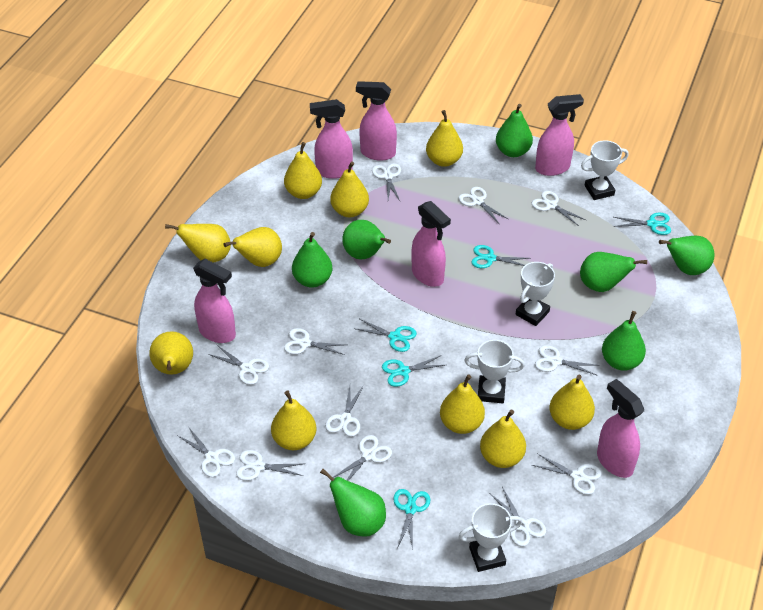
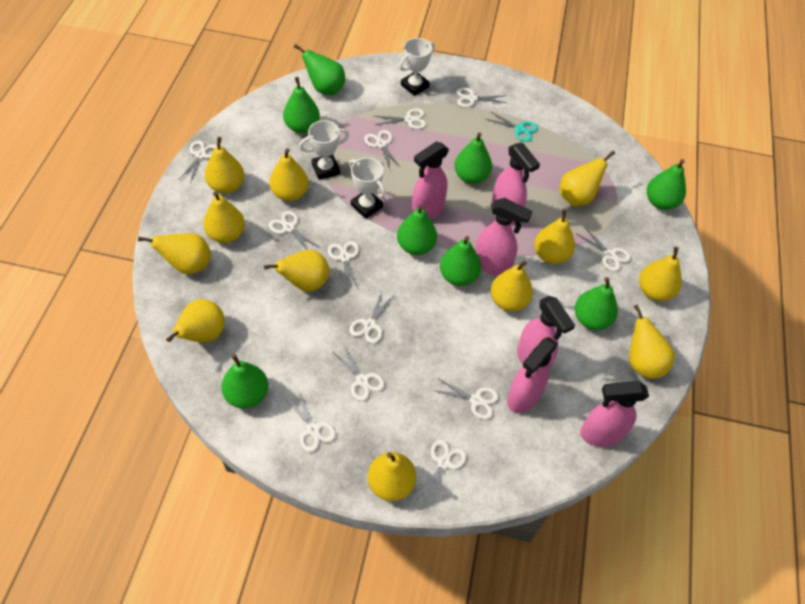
green pear: 7 -> 8
turquoise scissors: 5 -> 1
white trophy: 4 -> 3
yellow pear: 10 -> 12

